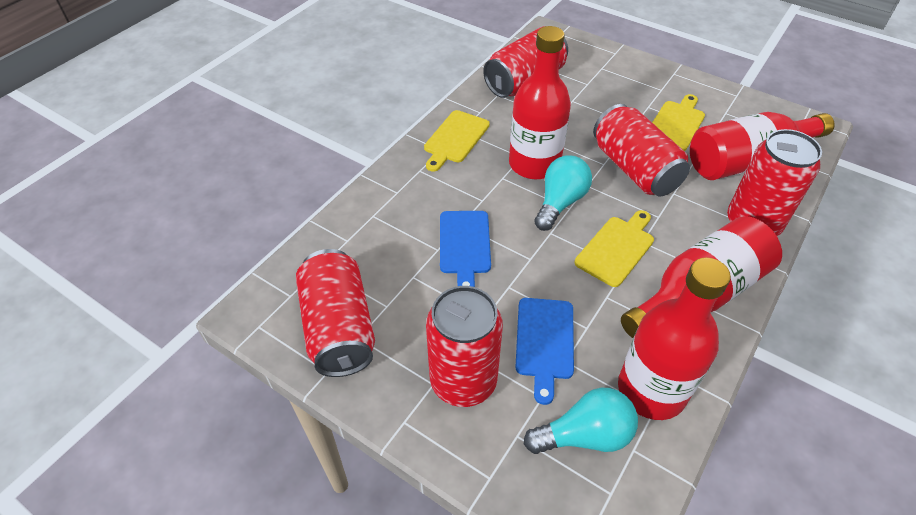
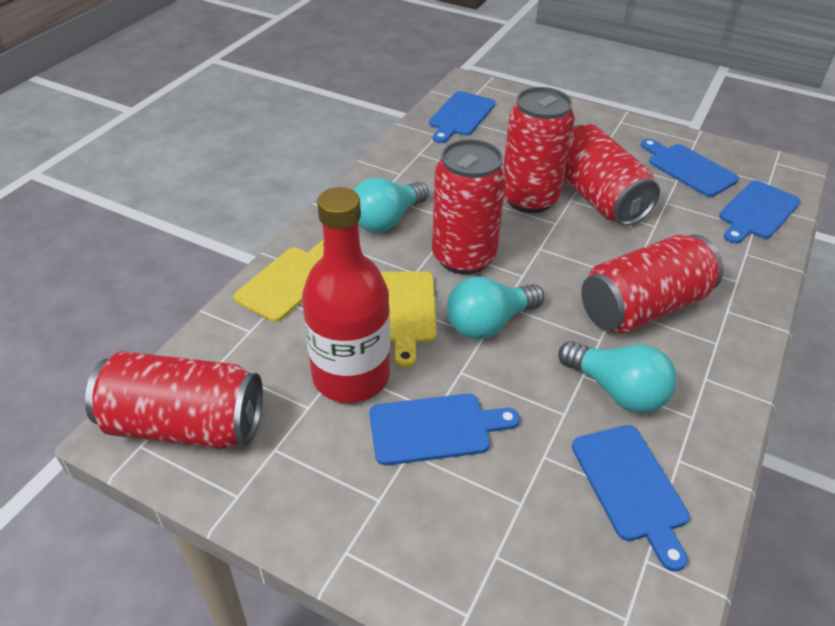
blue cutting board: 2 -> 5
red bottle: 4 -> 1
turquoise light bulb: 2 -> 3
yellow cutting board: 3 -> 2

